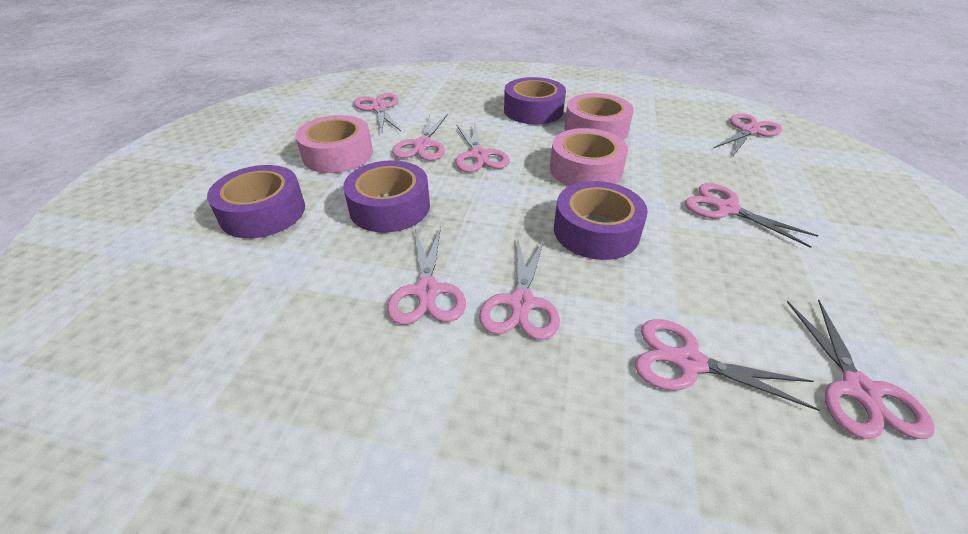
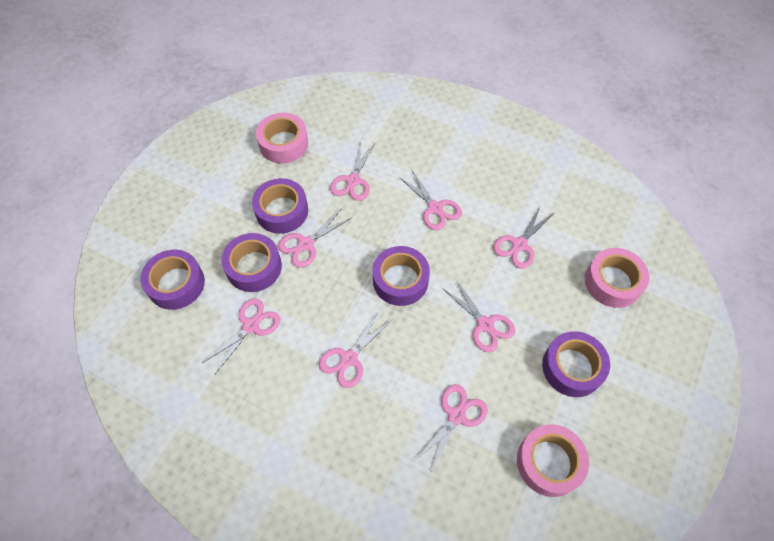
pink scissors: 9 -> 8
purple tape: 4 -> 5

